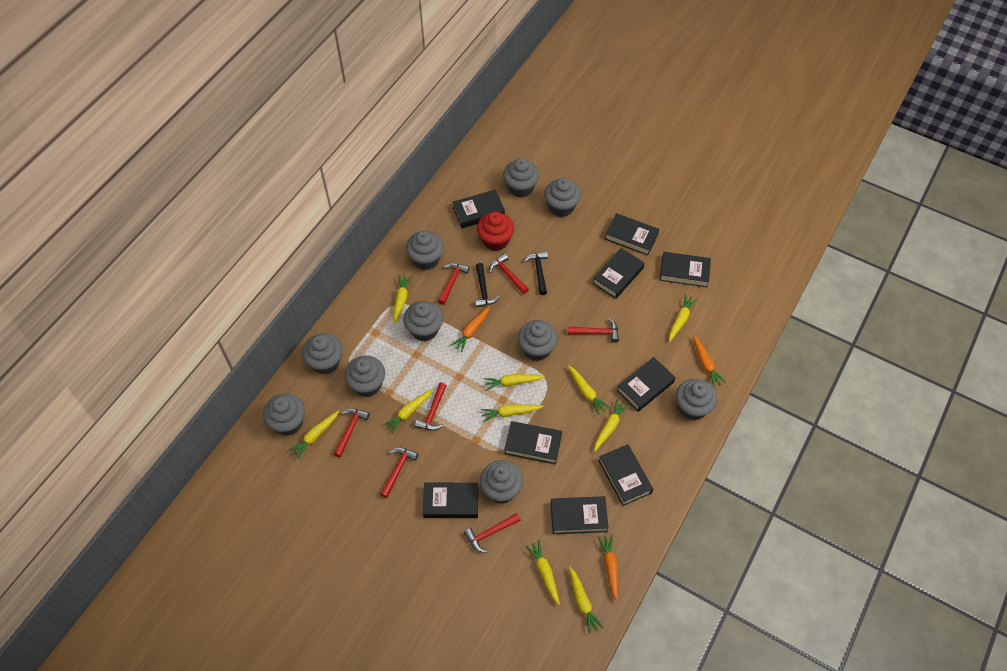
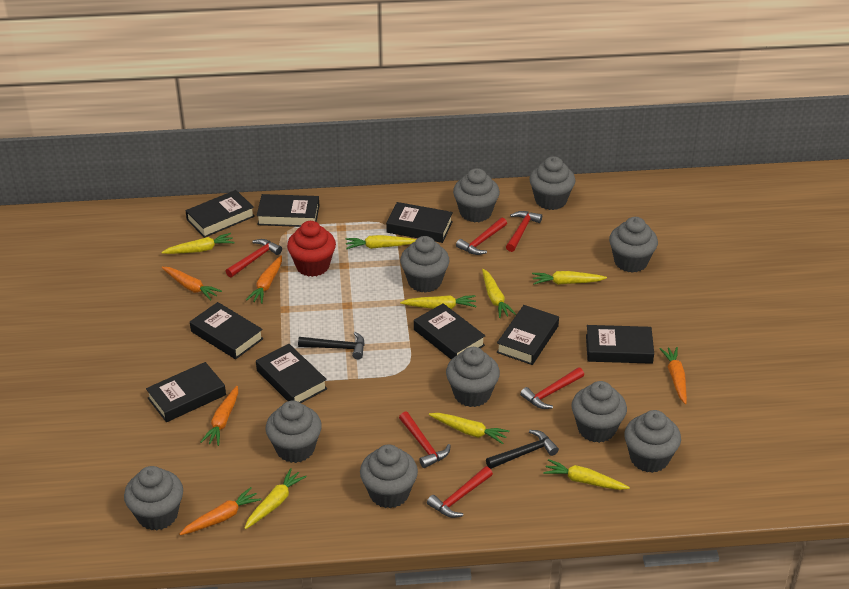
orange carrot: 3 -> 5
red hammer: 7 -> 6
yellow carrot: 10 -> 8

